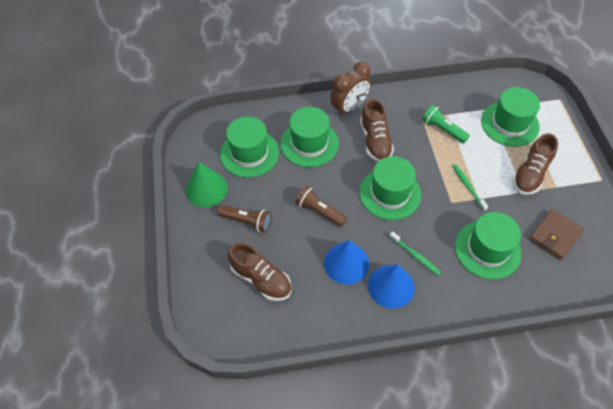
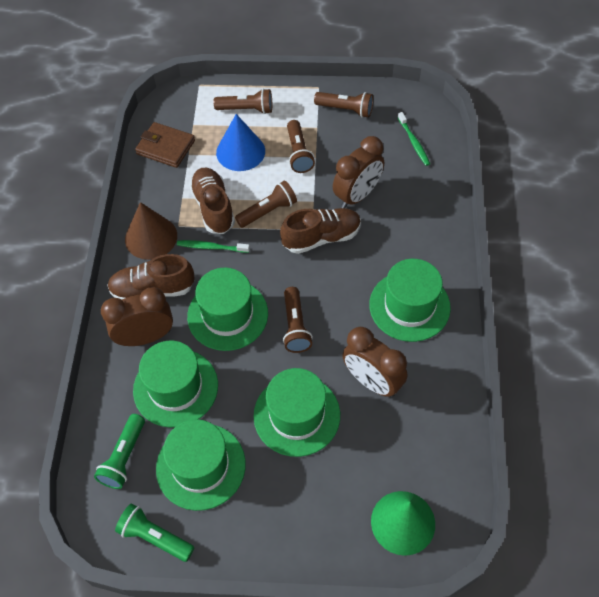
blue cone: 2 -> 1
brown clock: 1 -> 3
brown cone: 0 -> 1
brown flashlight: 2 -> 5
green flashlight: 1 -> 2

